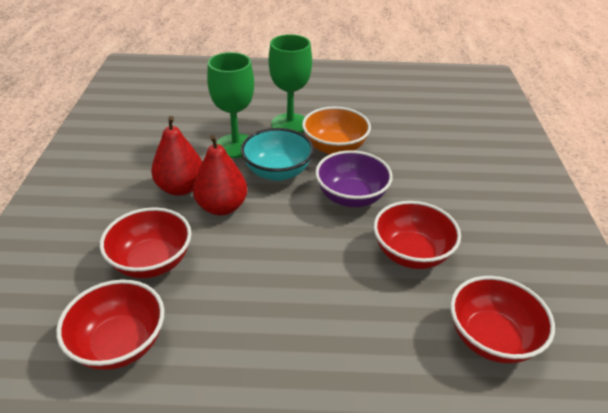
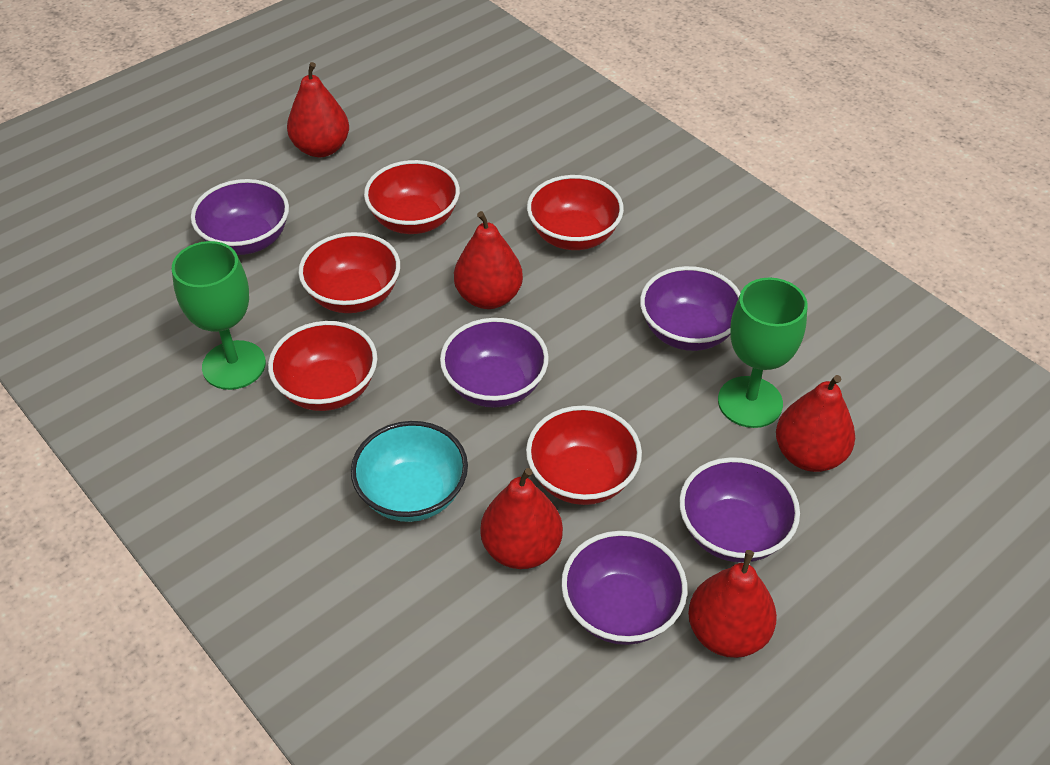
orange bowl: 1 -> 0
purple bowl: 1 -> 5
red bowl: 4 -> 5
red pear: 2 -> 5

